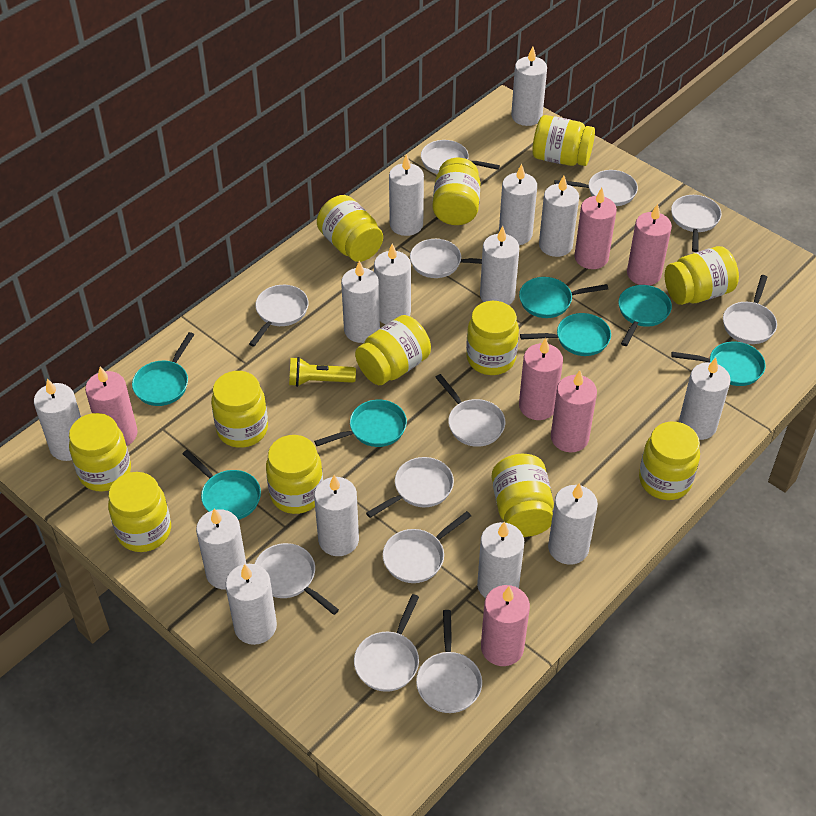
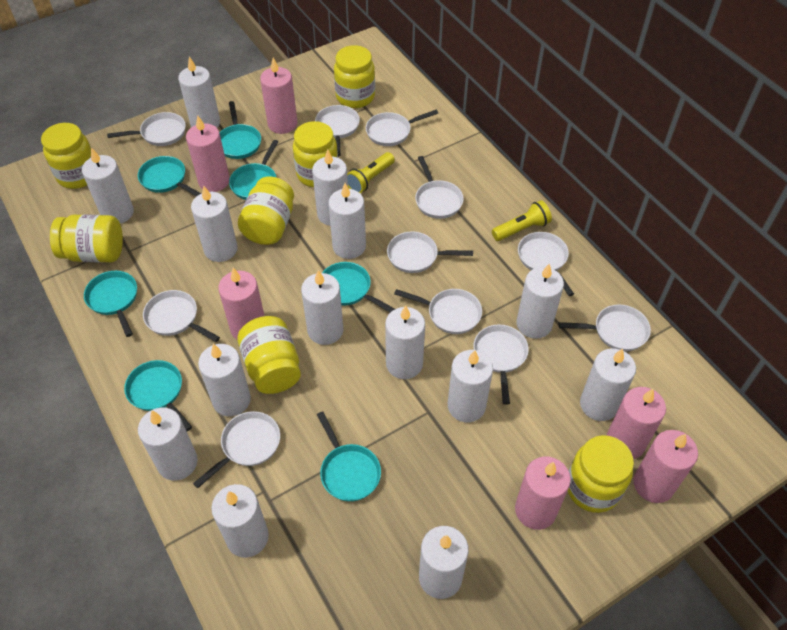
white pan: 12 -> 11
yellow flashlight: 1 -> 2
yellow jar: 12 -> 7

